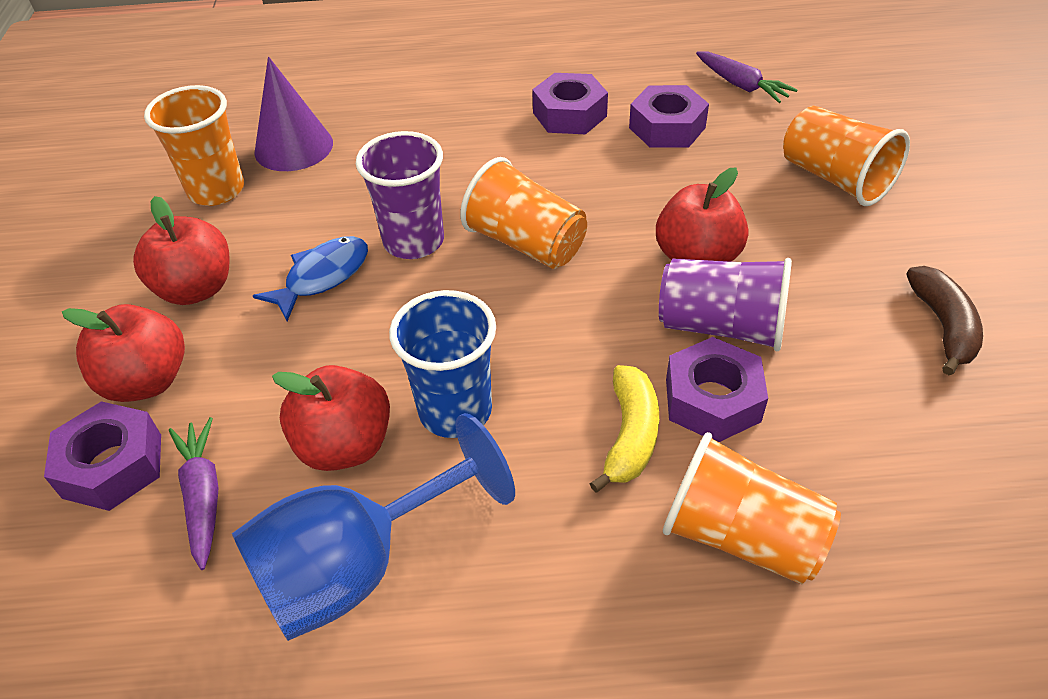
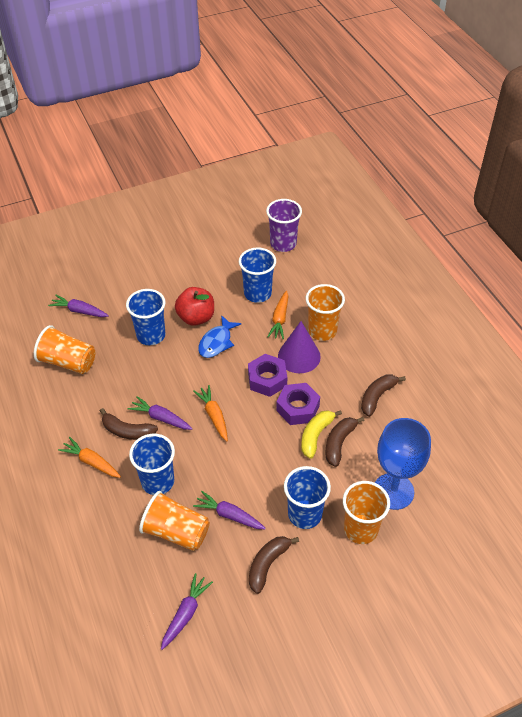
blue cup: 1 -> 4
brown banana: 1 -> 4
orange carrot: 0 -> 3
purple carrot: 2 -> 4
purple cup: 2 -> 1
purple nut: 4 -> 2
red apple: 4 -> 1

